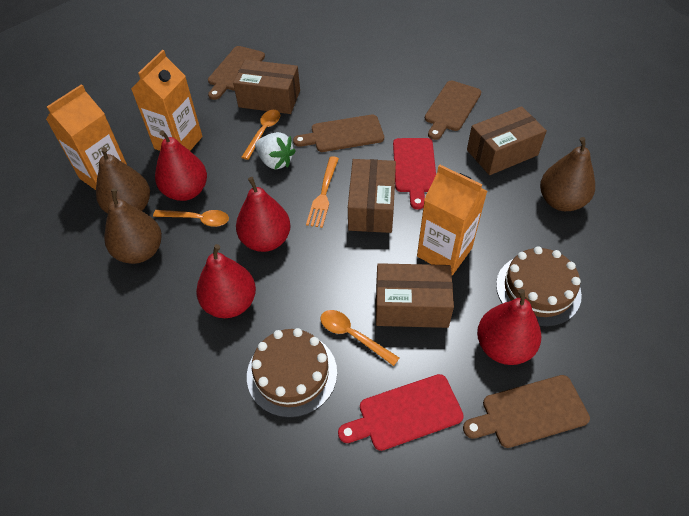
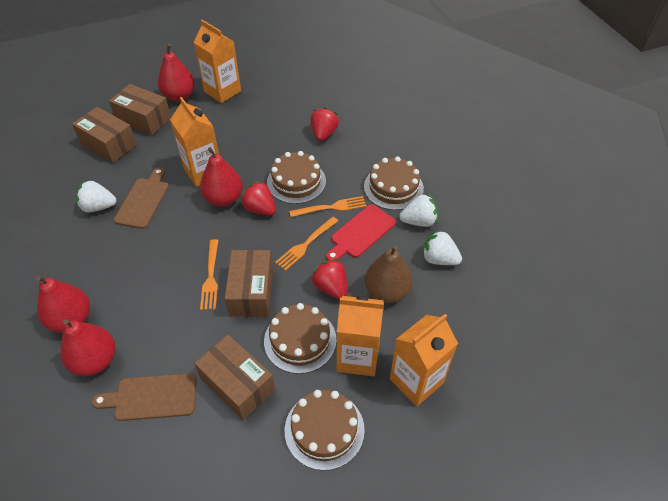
brown cake: 2 -> 4
brown cutting board: 4 -> 2
brown pear: 3 -> 1
orange carton: 3 -> 4
orange fork: 1 -> 3
orange spoon: 3 -> 0
red cutting board: 2 -> 1
red strawberry: 0 -> 3
white strawberry: 1 -> 3

